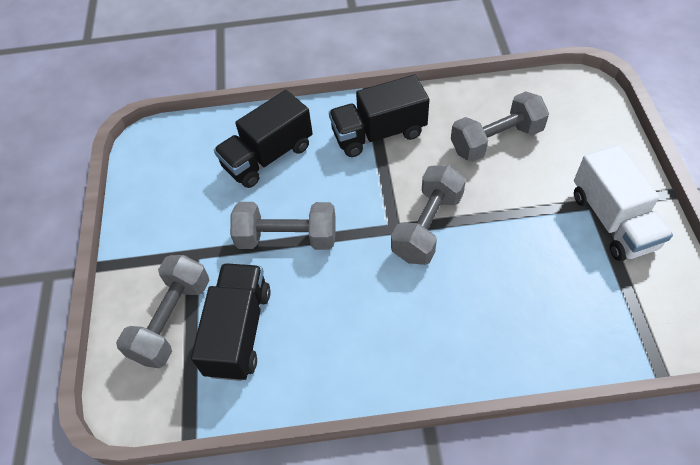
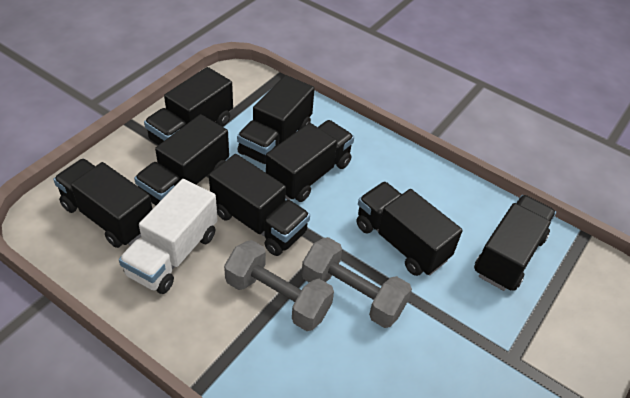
black truck: 3 -> 8
grey dumbbell: 4 -> 2

